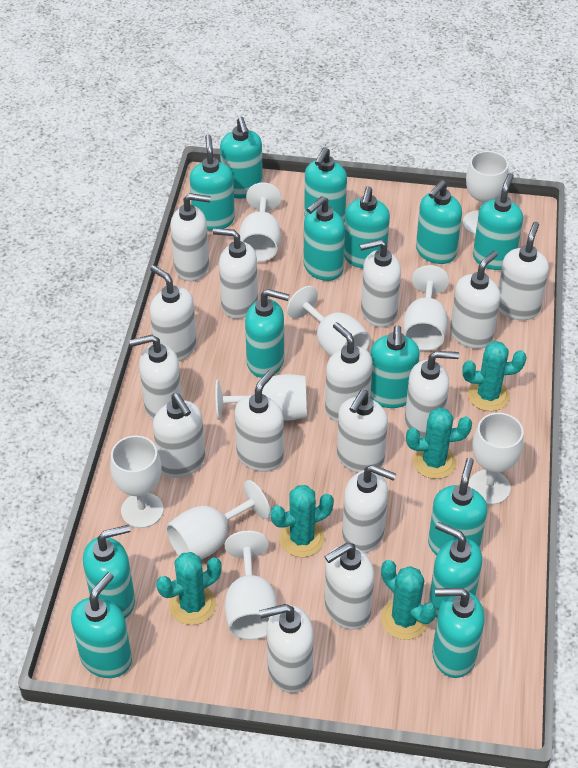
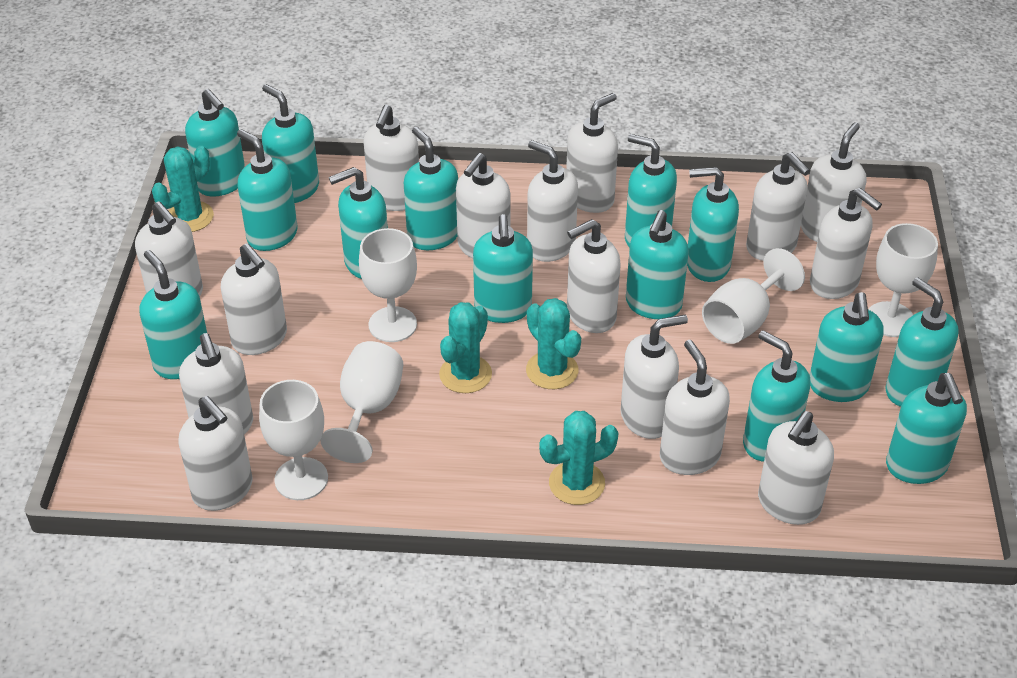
turquoise cactus: 5 -> 4
white goblet: 9 -> 5

